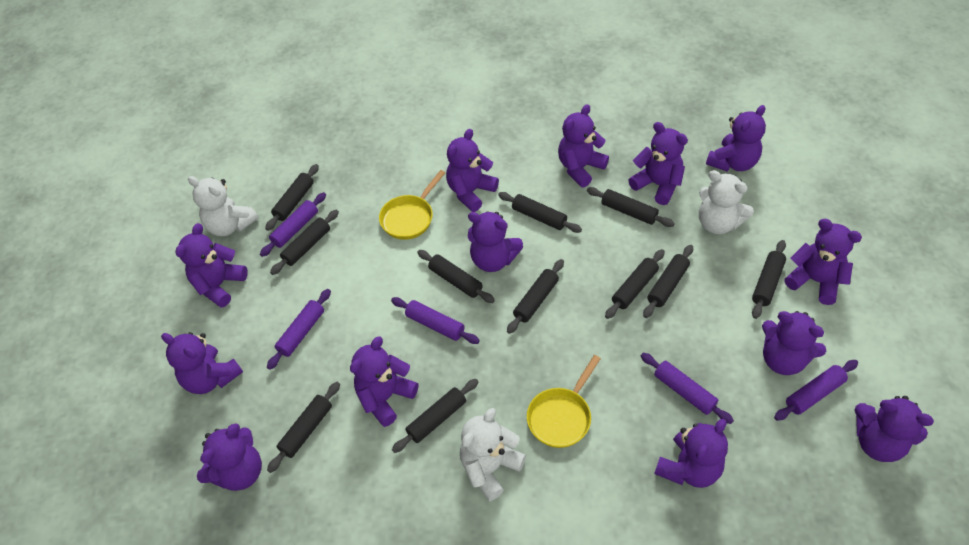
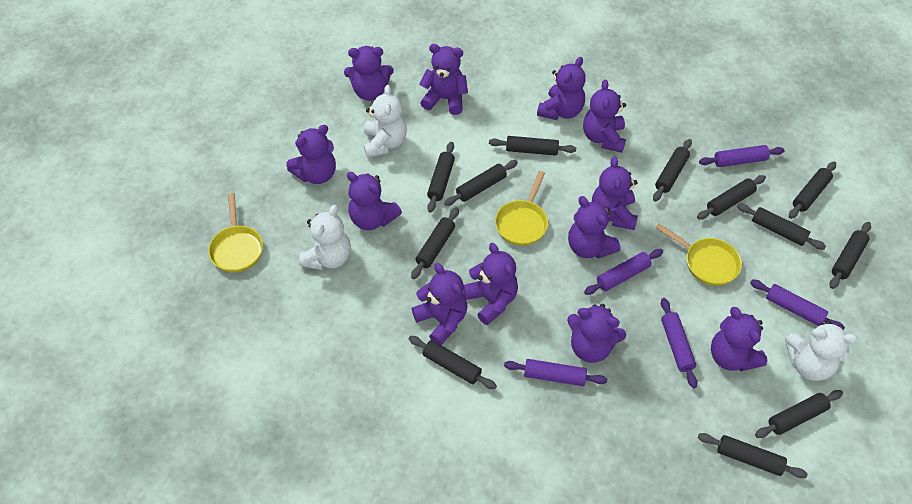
black rolling pin: 11 -> 12
purple teddy bear: 13 -> 12
yellow pan: 2 -> 3

